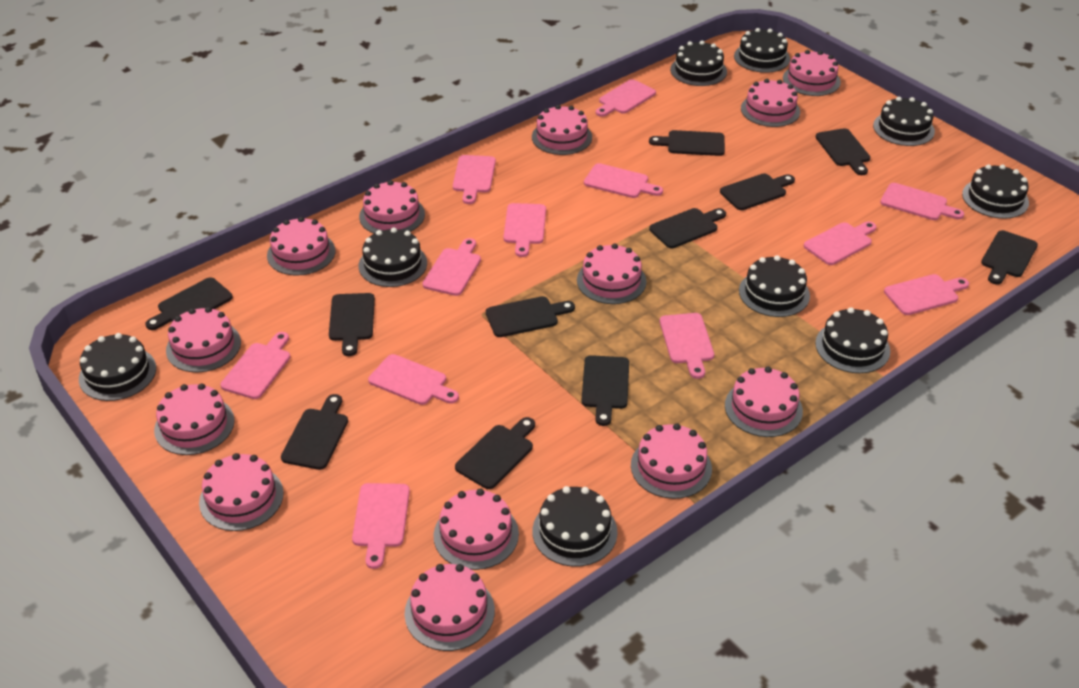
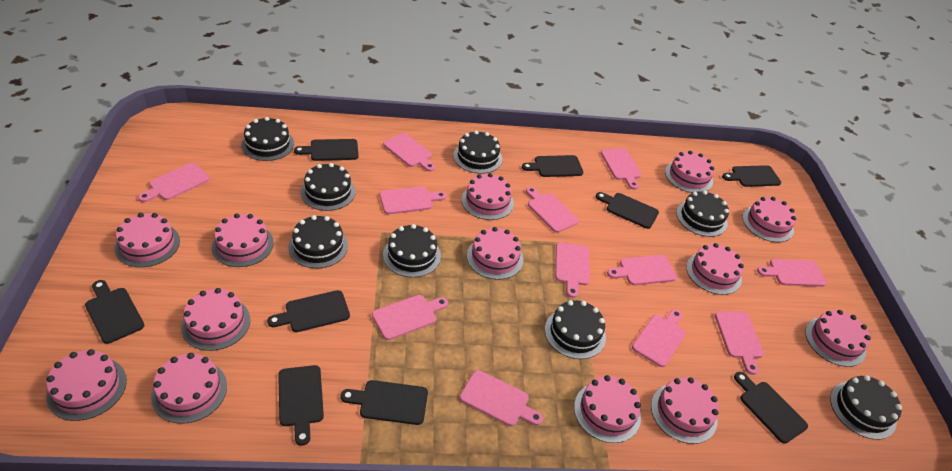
black cake: 9 -> 8
black cutting board: 11 -> 9

